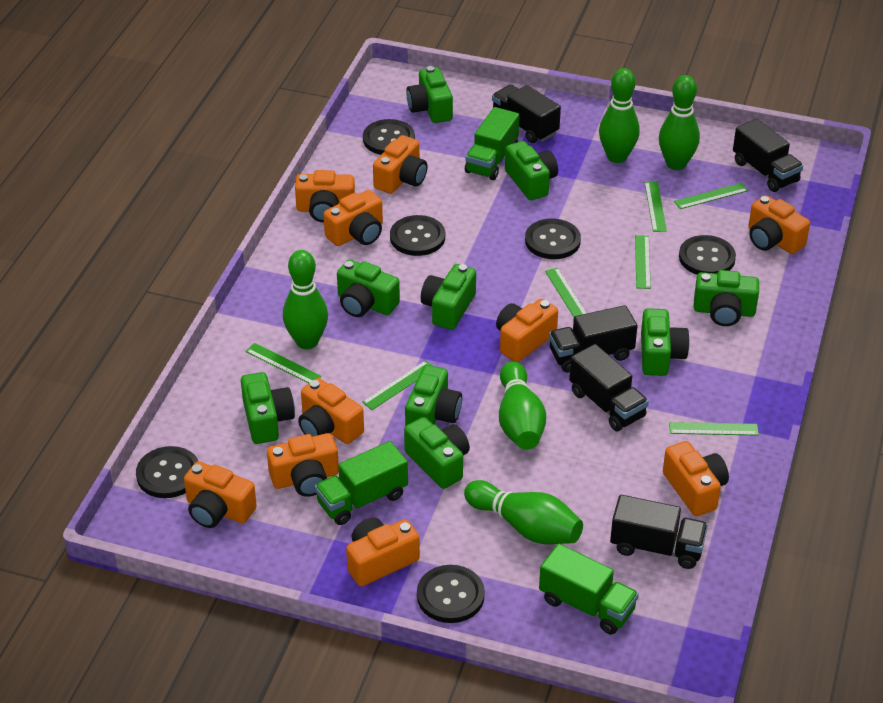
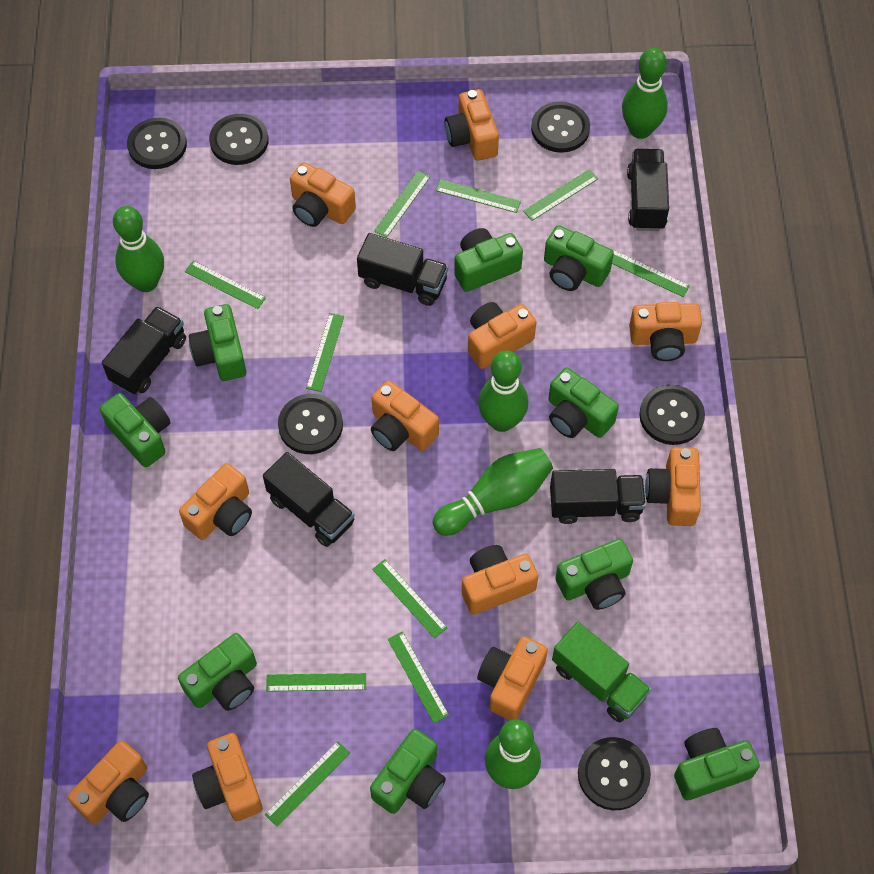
green ruler: 7 -> 10
green truck: 3 -> 1
orange camera: 10 -> 11

